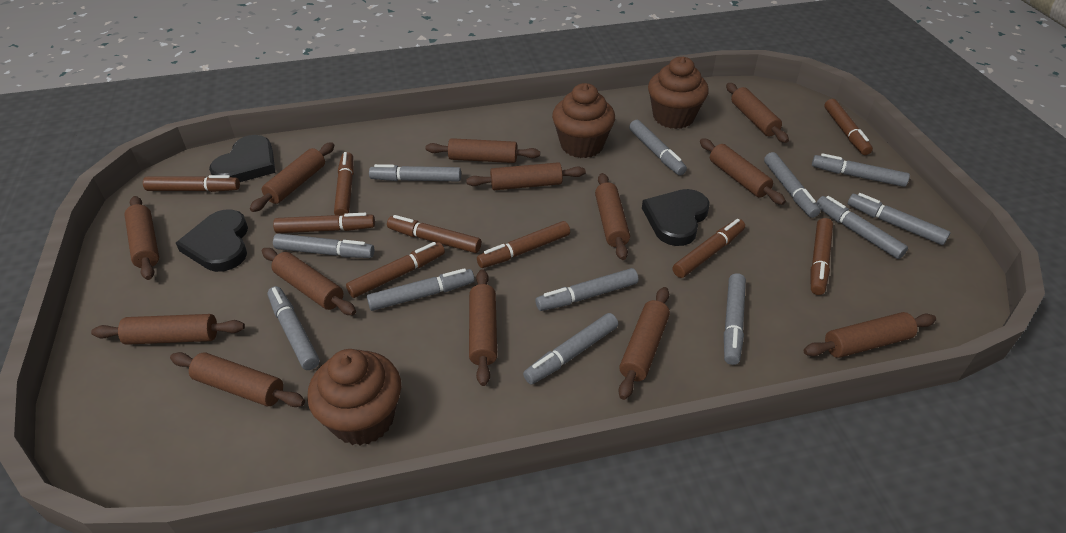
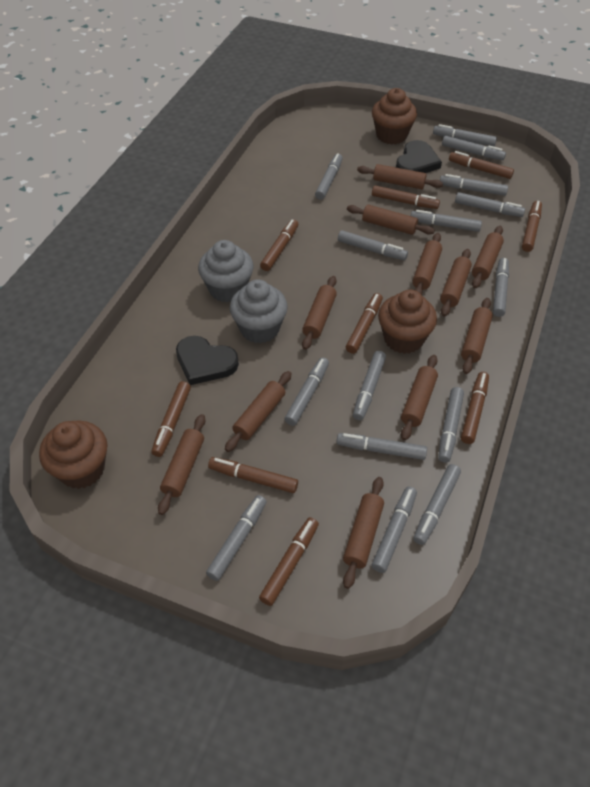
black heart: 3 -> 2
brown rolling pin: 13 -> 11
grey cupcake: 0 -> 2
grey marker: 12 -> 15

